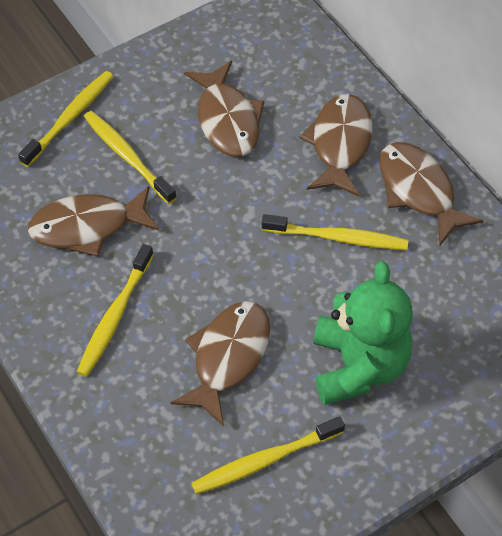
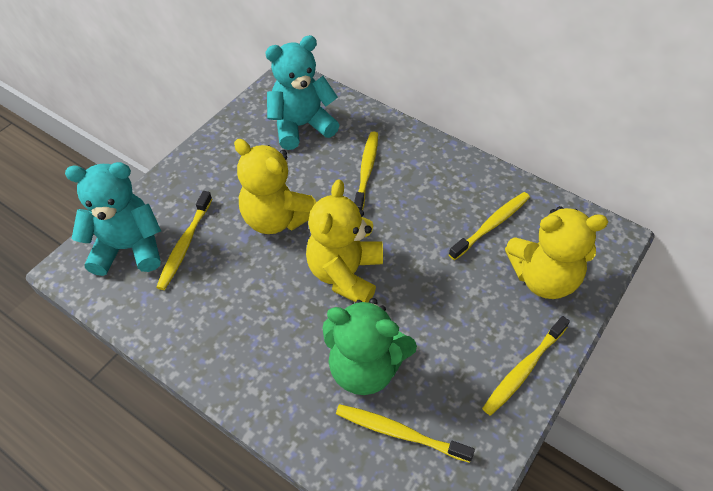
brown fish: 5 -> 0
turquoise teddy bear: 0 -> 2
yellow teddy bear: 0 -> 3

